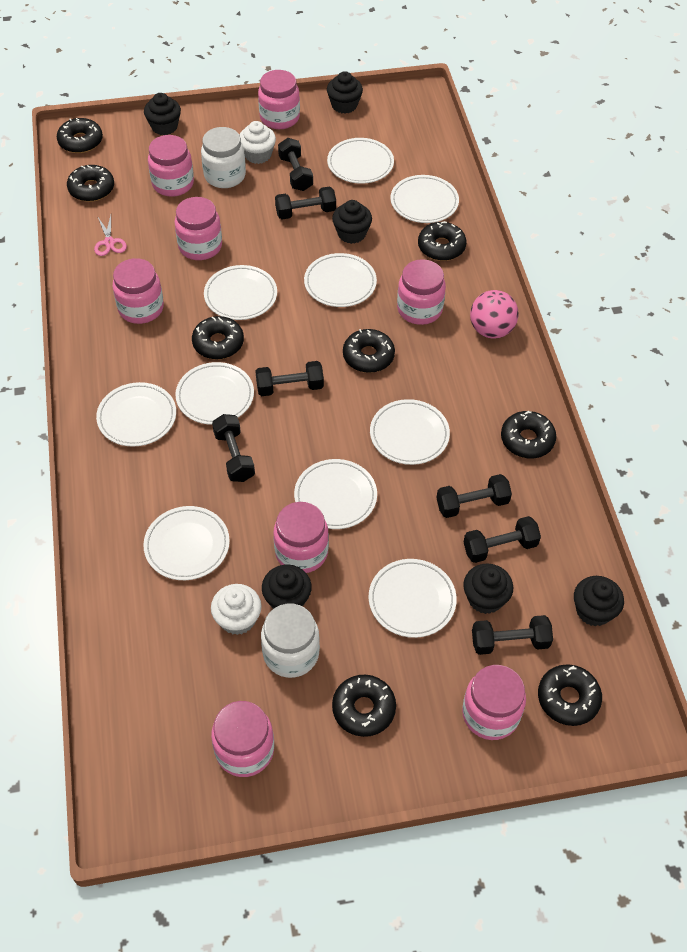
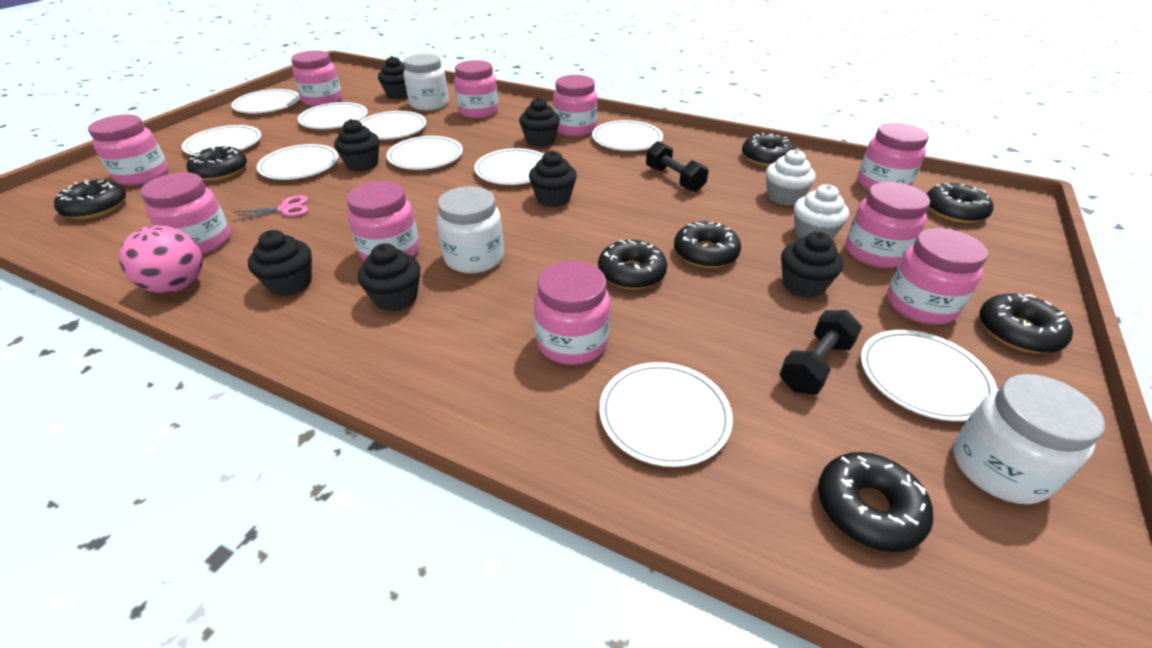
black cupcake: 6 -> 7
black dumbbell: 7 -> 2
pink jar: 8 -> 10
white jar: 2 -> 3

